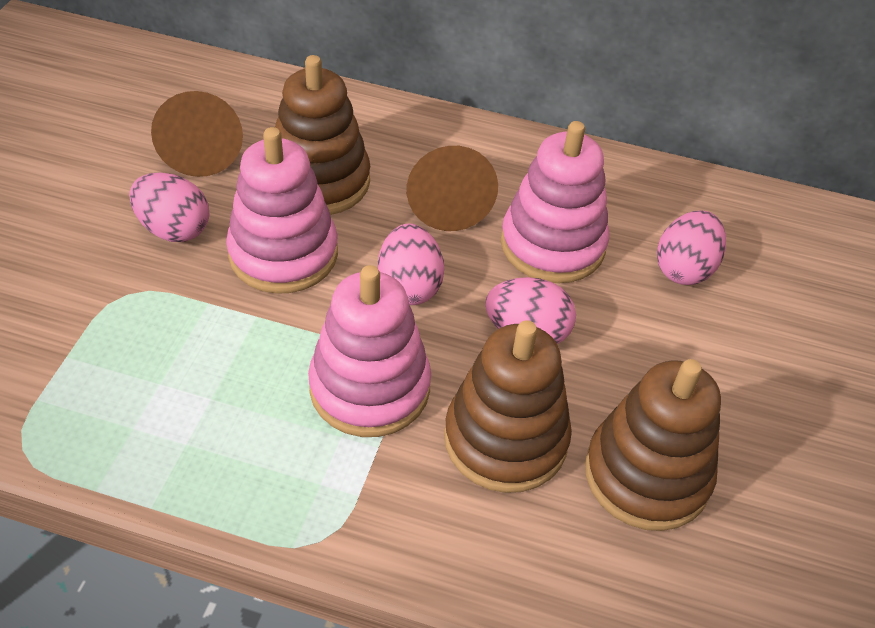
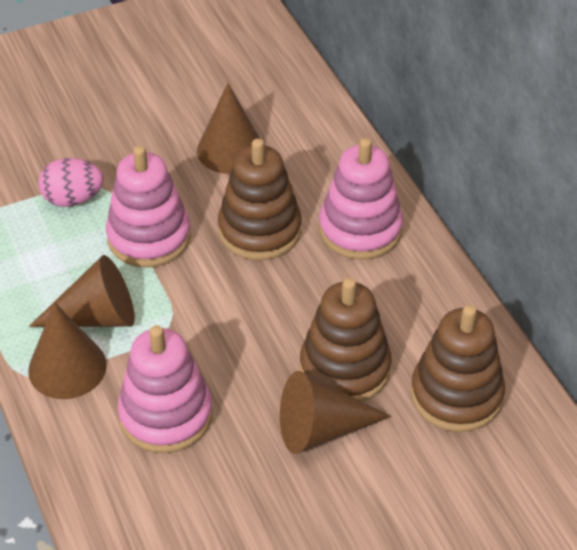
brown cone: 2 -> 4
pink egg: 4 -> 1

